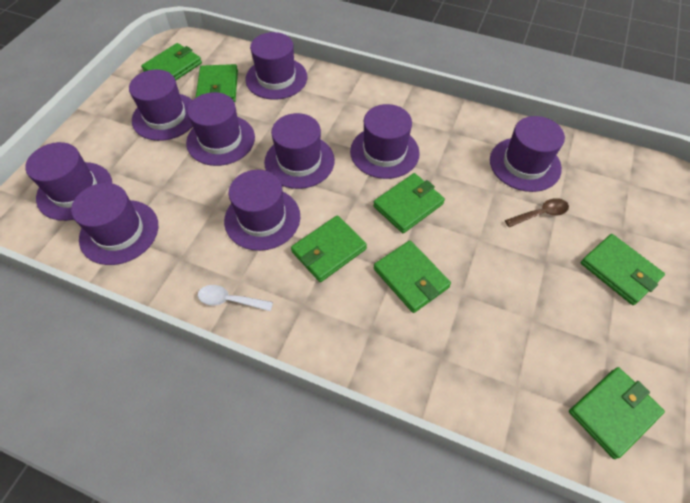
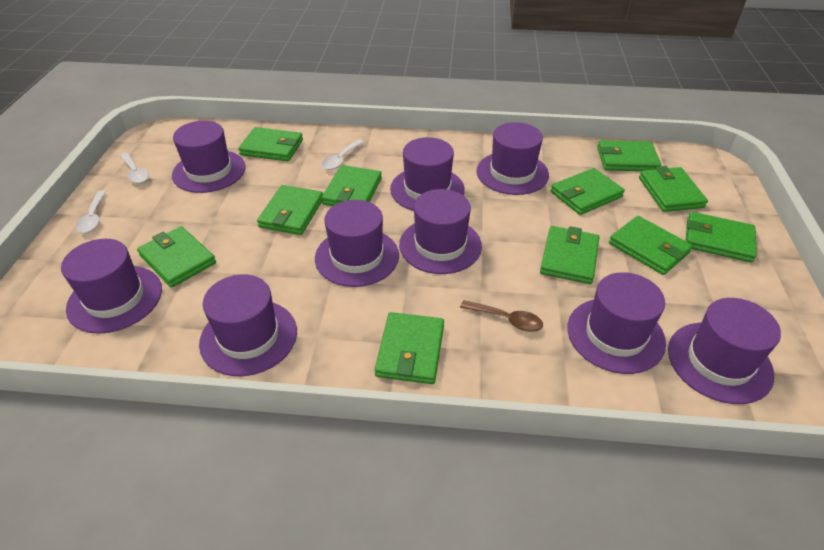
green wallet: 7 -> 11
white spoon: 1 -> 3

